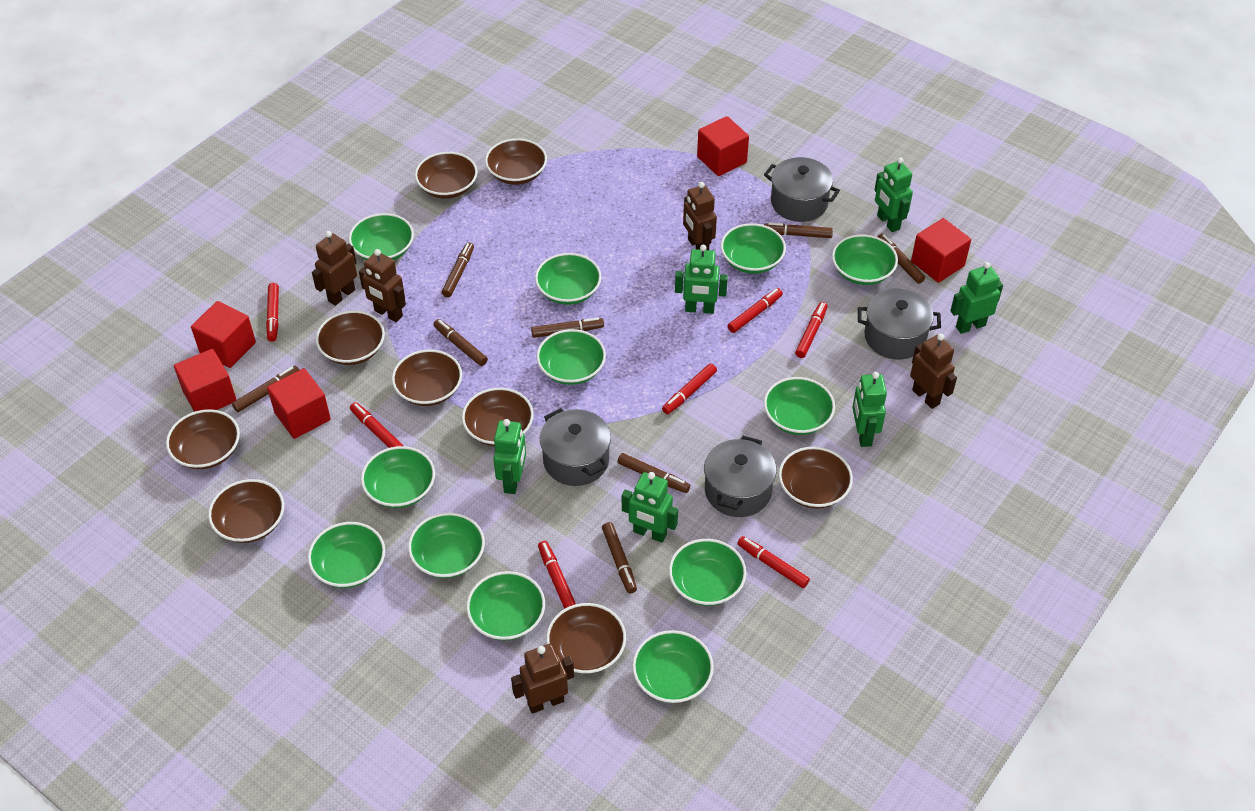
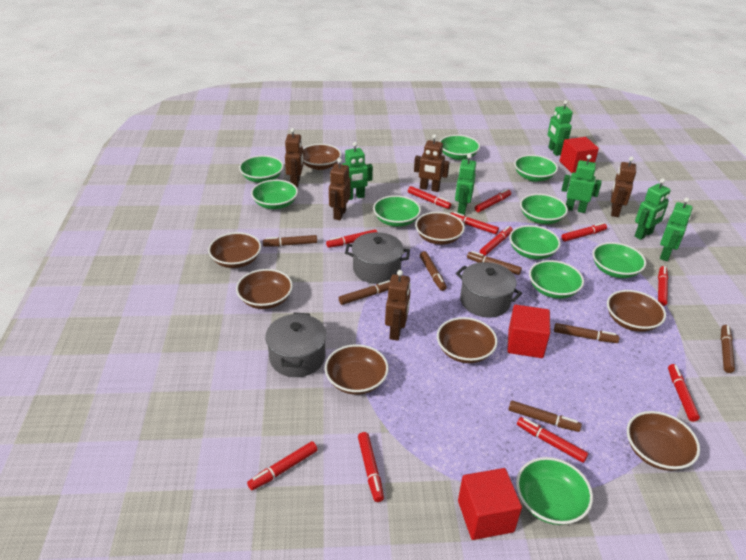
brown bowl: 9 -> 8
brown marker: 8 -> 7
green bowl: 12 -> 10
grey pot: 4 -> 3
red cube: 5 -> 3
red marker: 7 -> 11

